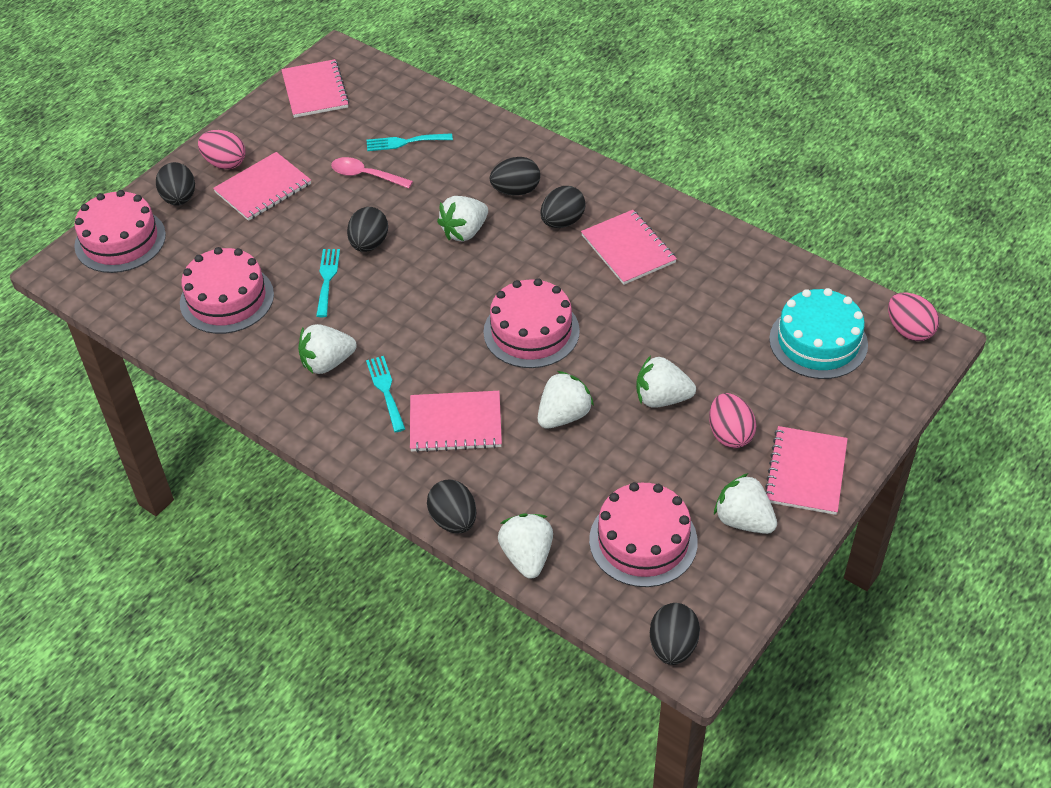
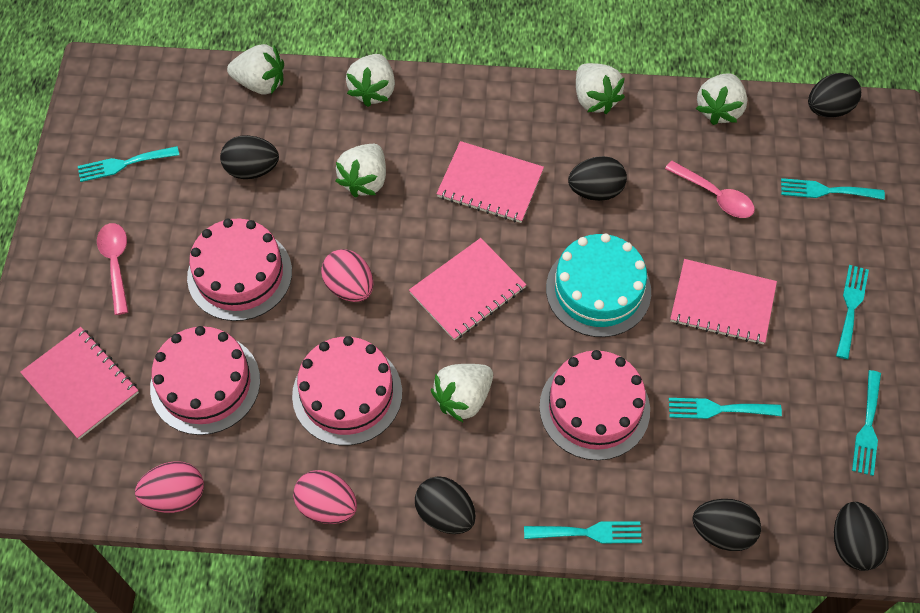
pink notebook: 5 -> 4
pink spoon: 1 -> 2
turquoise fork: 3 -> 6

